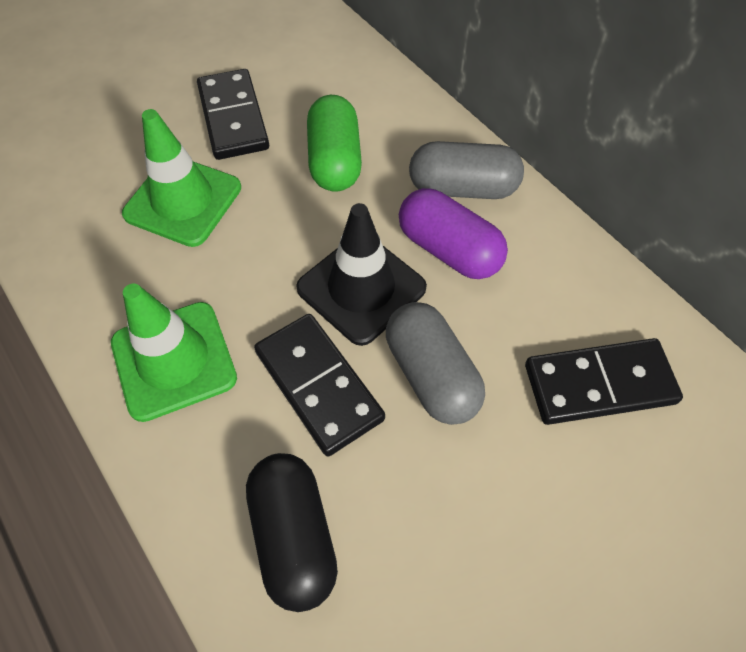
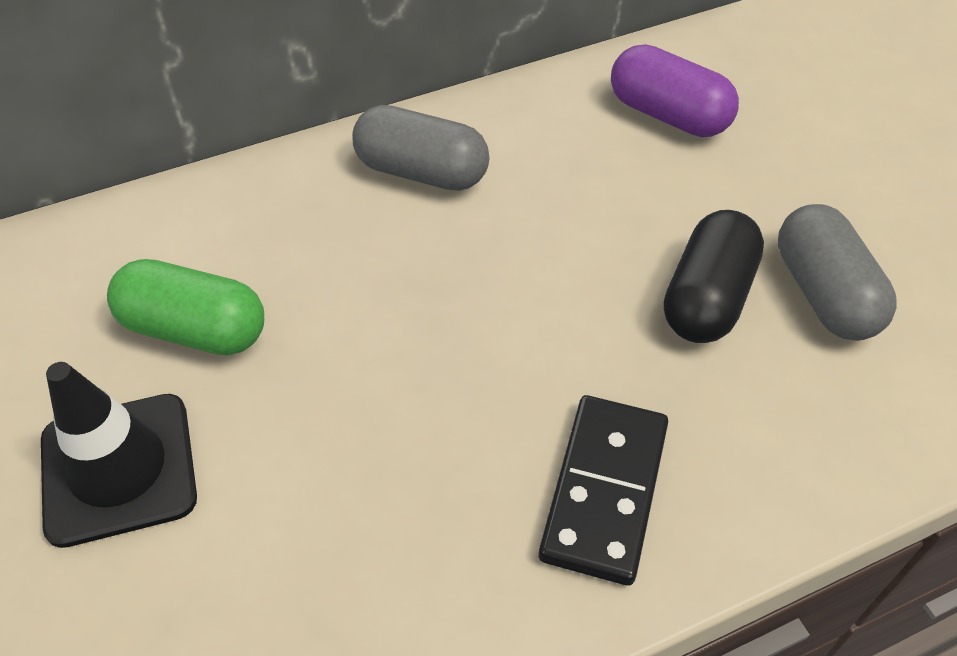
black domino: 3 -> 1
green traffic cone: 2 -> 0

